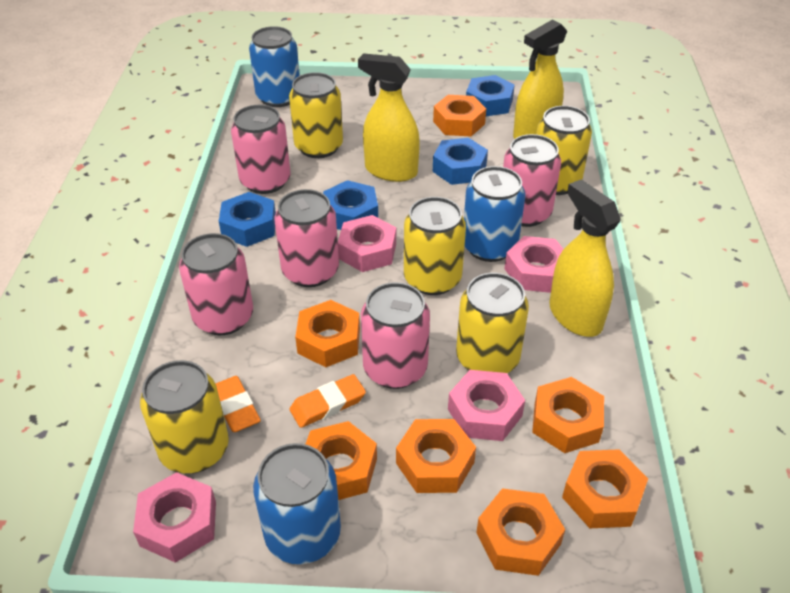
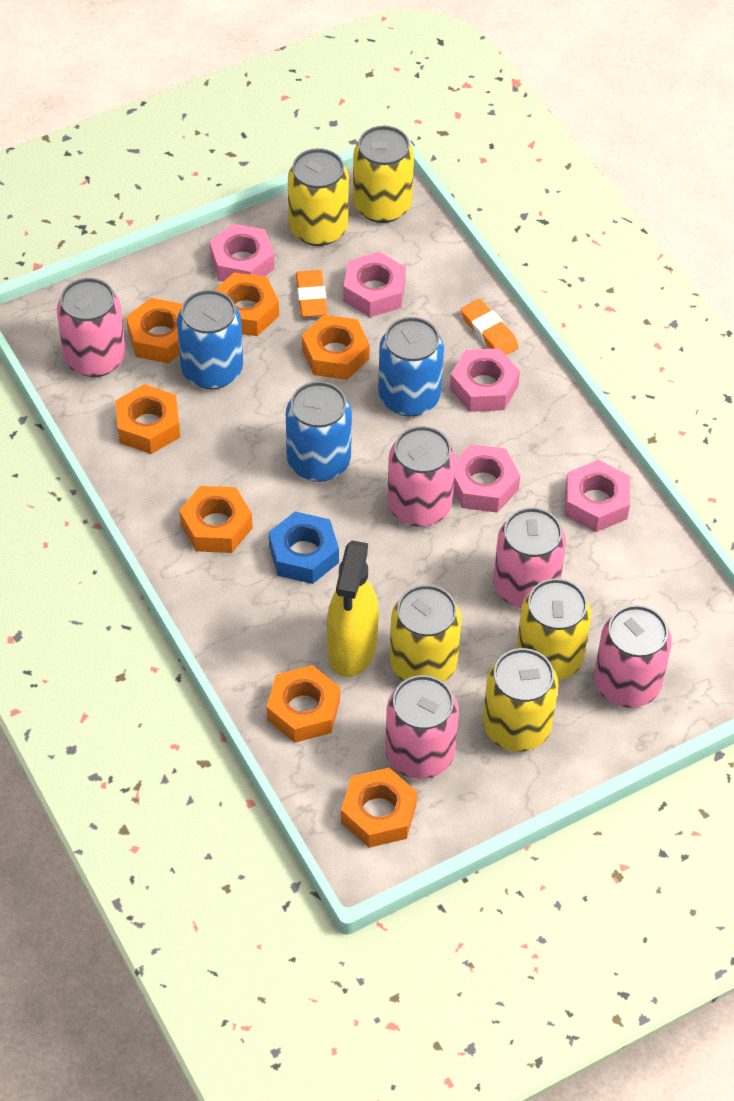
blue nut: 4 -> 1
pink nut: 4 -> 5
yellow spray bottle: 3 -> 1

